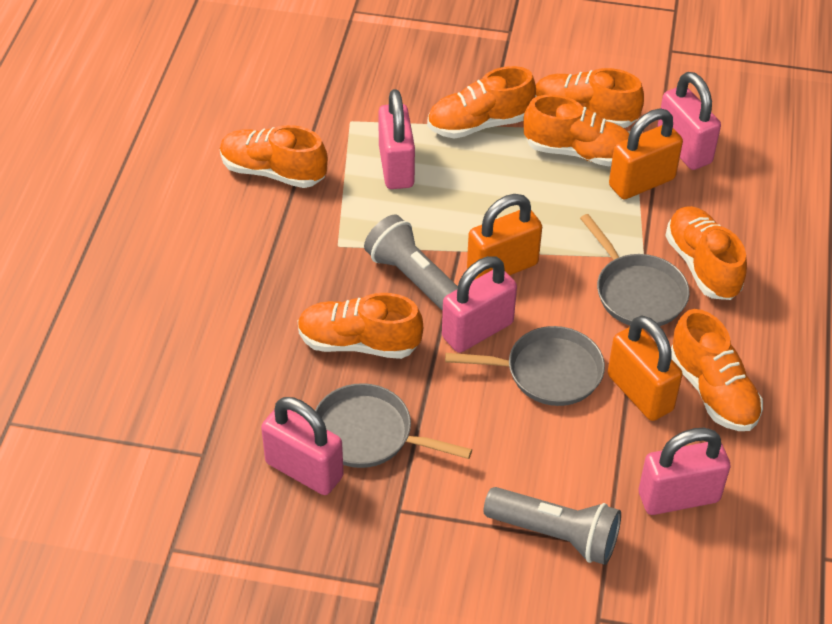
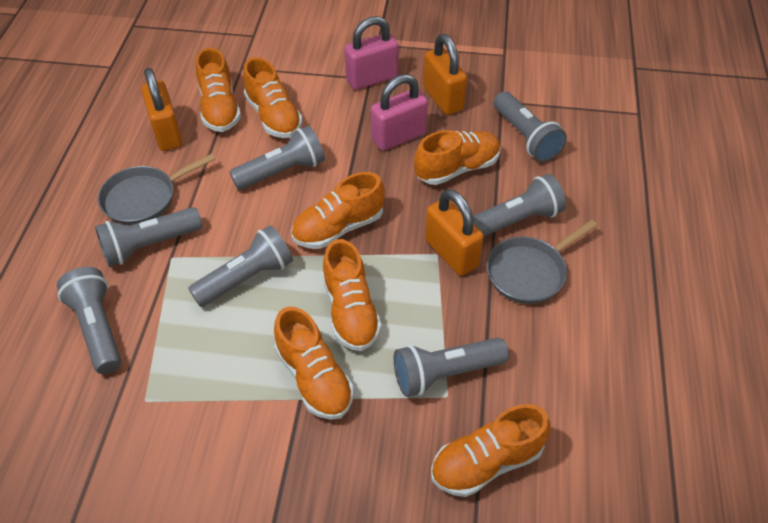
grey flashlight: 2 -> 7
grey pan: 3 -> 2
pink padlock: 5 -> 2

